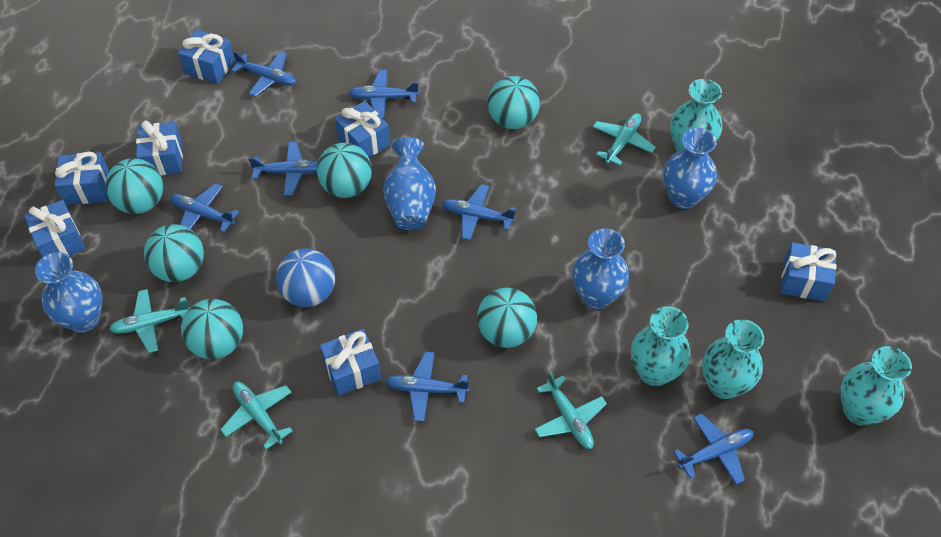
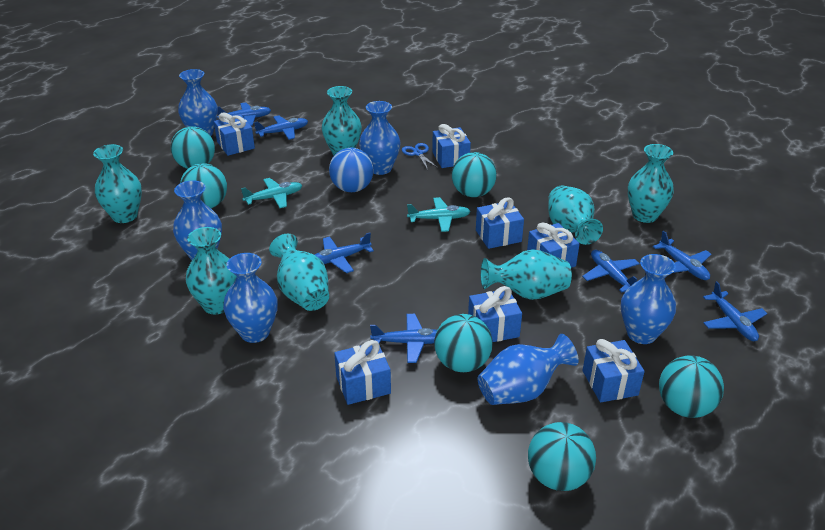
blue scissors: 0 -> 1
blue vase: 4 -> 6
turquoise plane: 4 -> 2
turquoise vase: 4 -> 7

